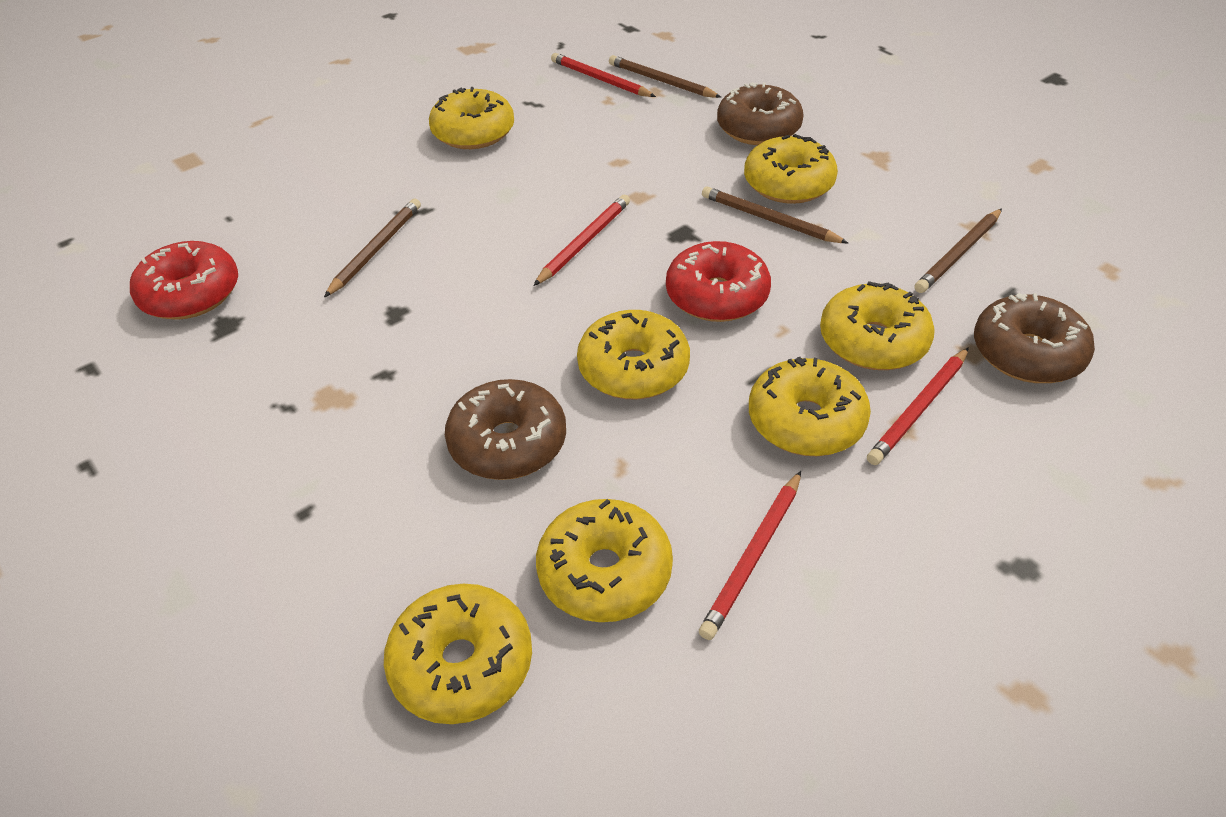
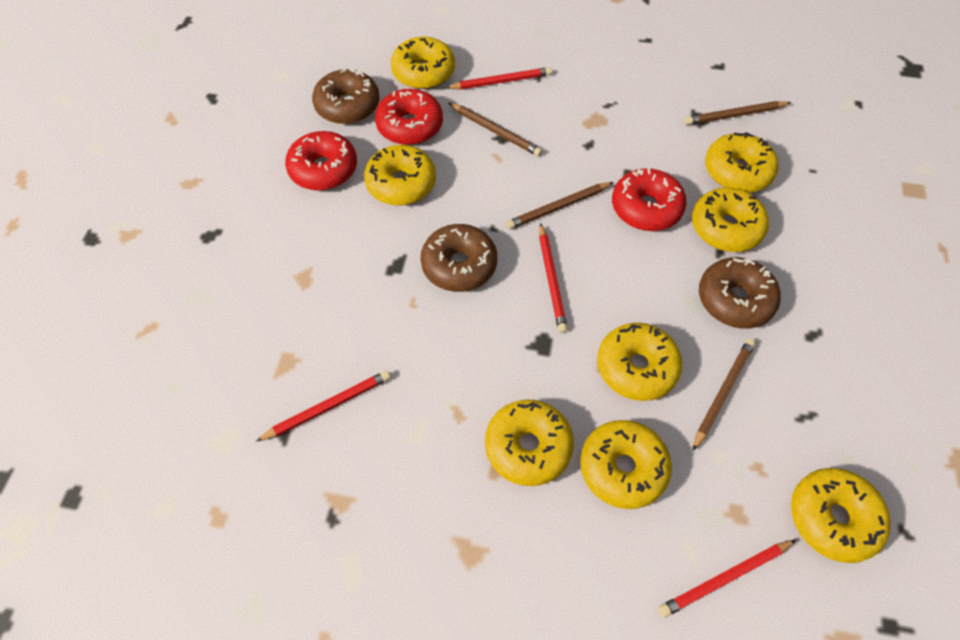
red donut: 2 -> 3
yellow donut: 7 -> 8

